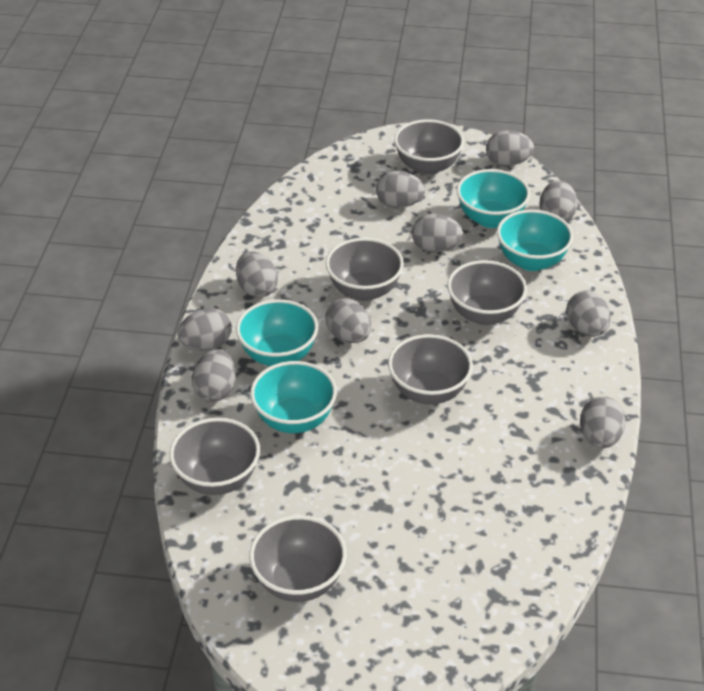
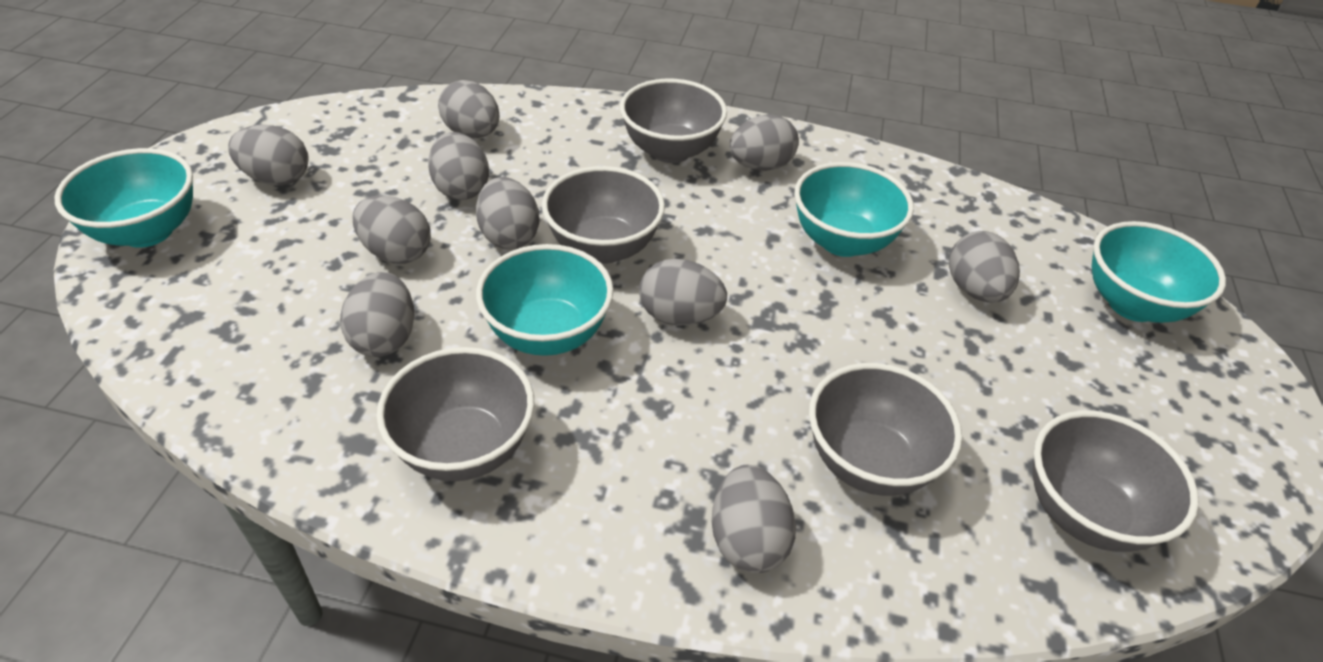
grey bowl: 6 -> 5

